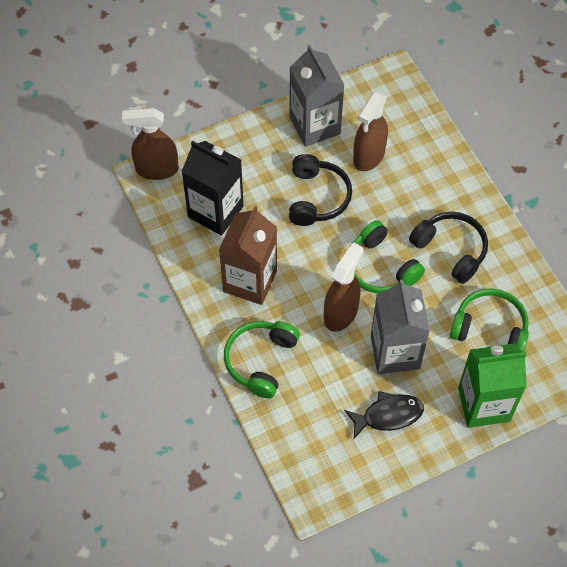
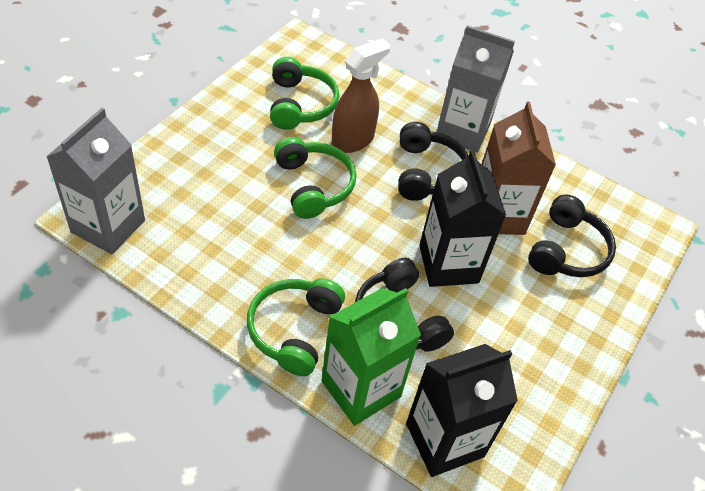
black carton: 1 -> 2
black fish: 1 -> 0
black headphones: 2 -> 3
brown spray bottle: 3 -> 1

